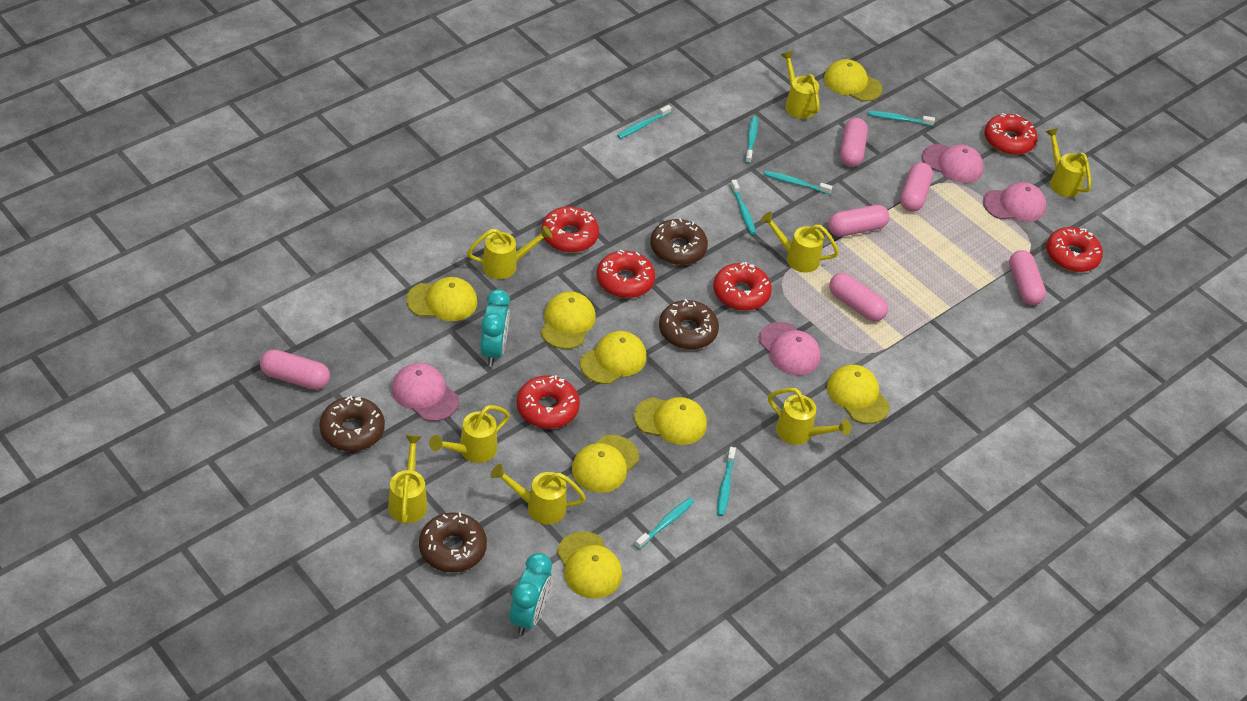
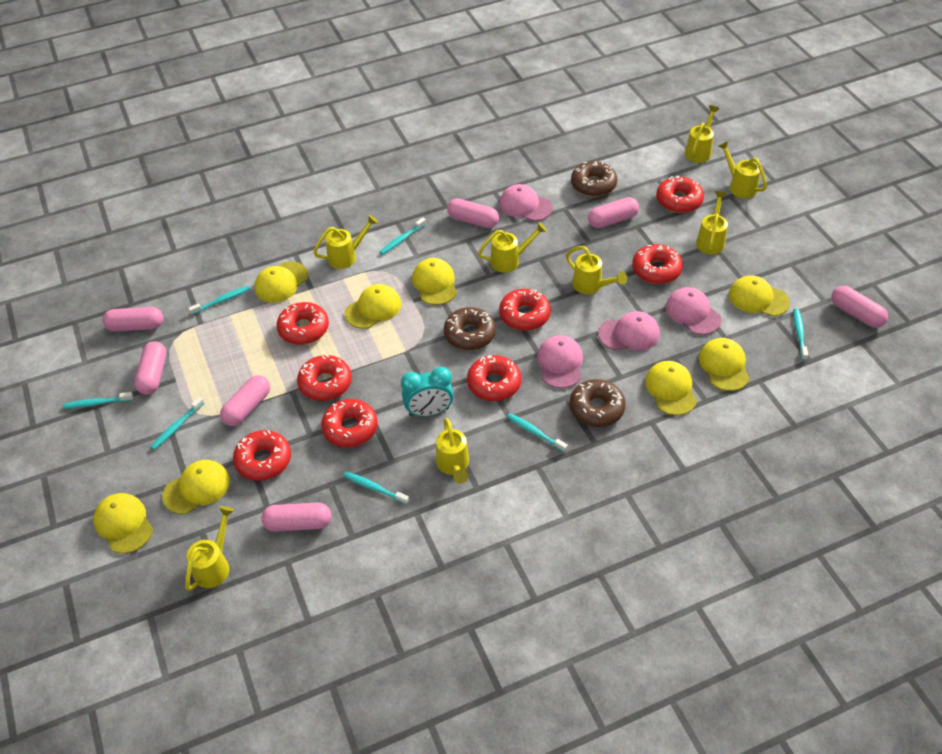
brown donut: 4 -> 3
pink capsule: 6 -> 7
red donut: 6 -> 8
turquoise clock: 2 -> 1

